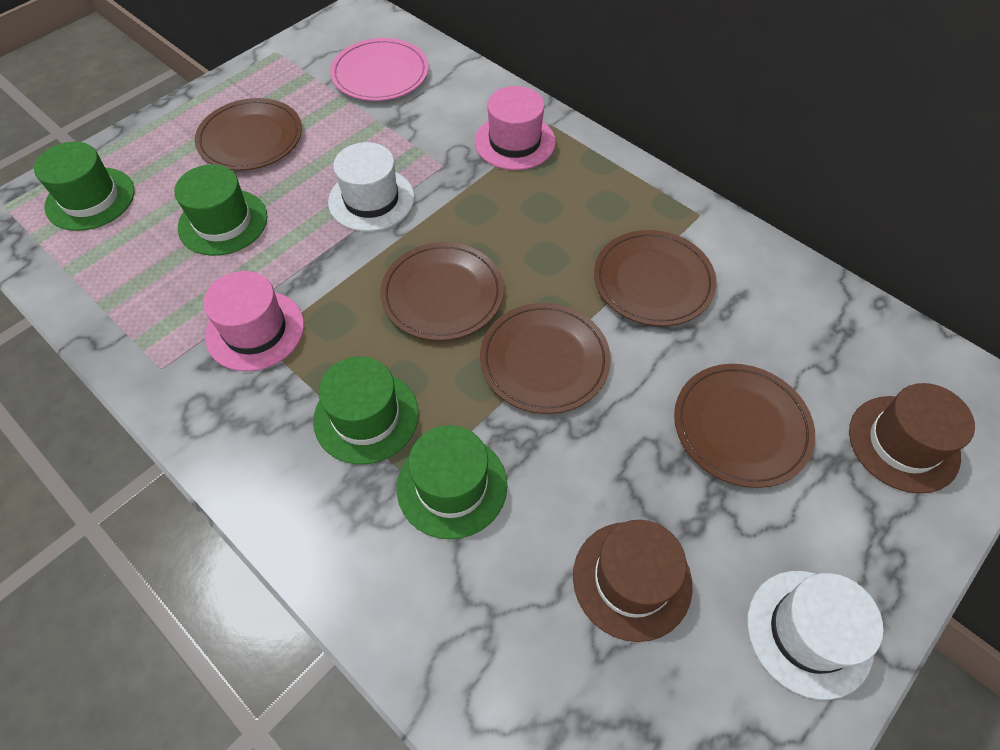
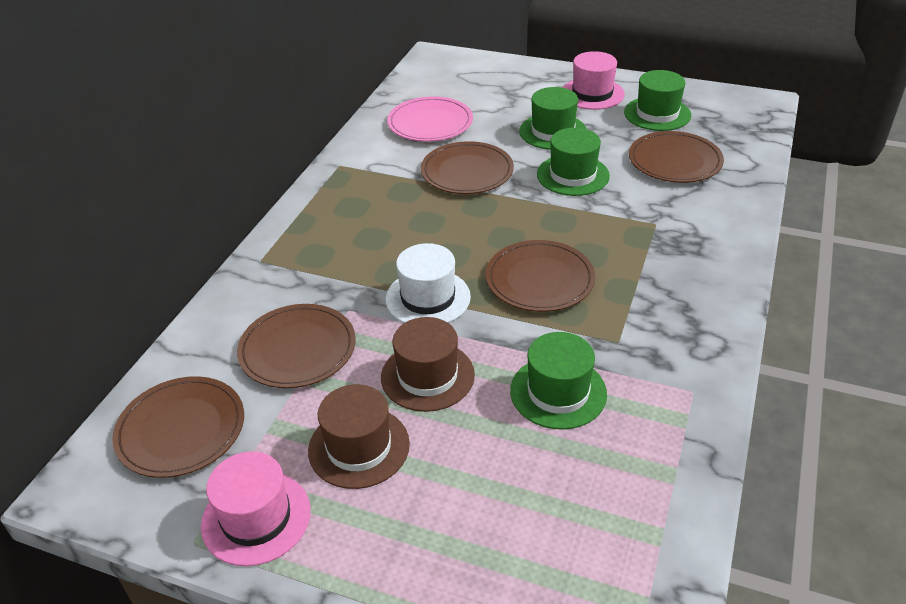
white hat: 2 -> 1

